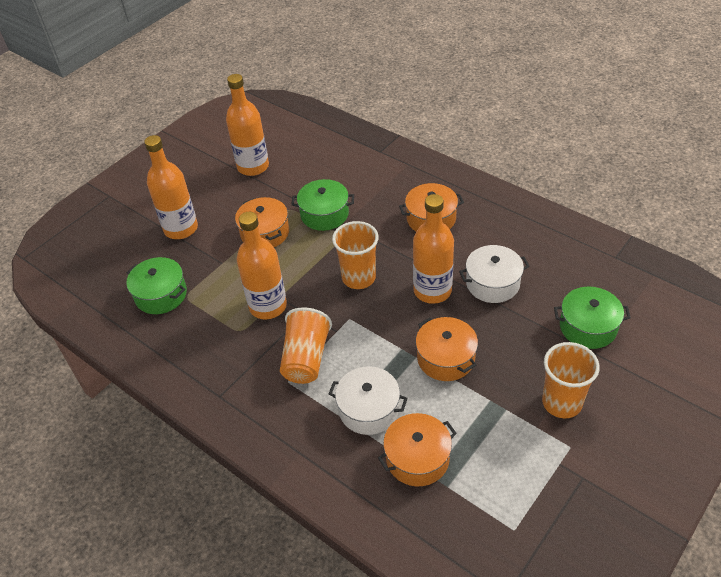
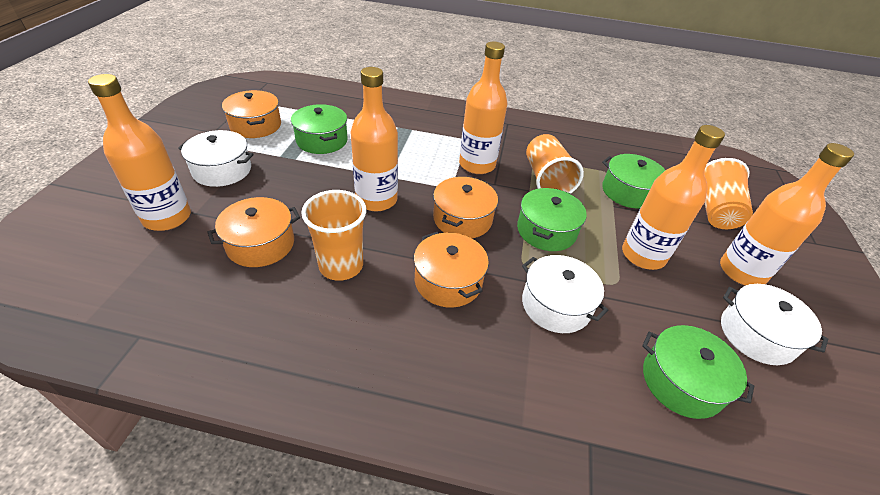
green pot: 3 -> 4
orange bottle: 4 -> 5
white pot: 2 -> 3

